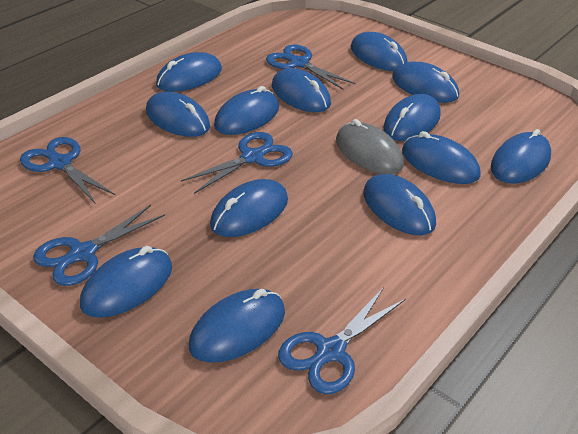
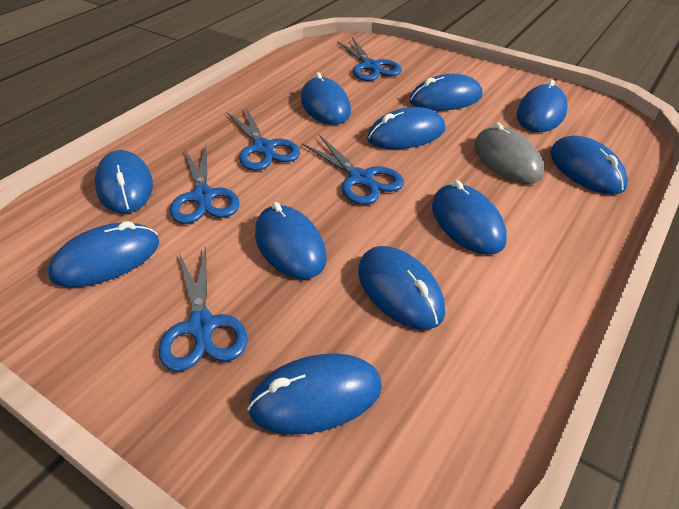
blue mouse: 13 -> 11

